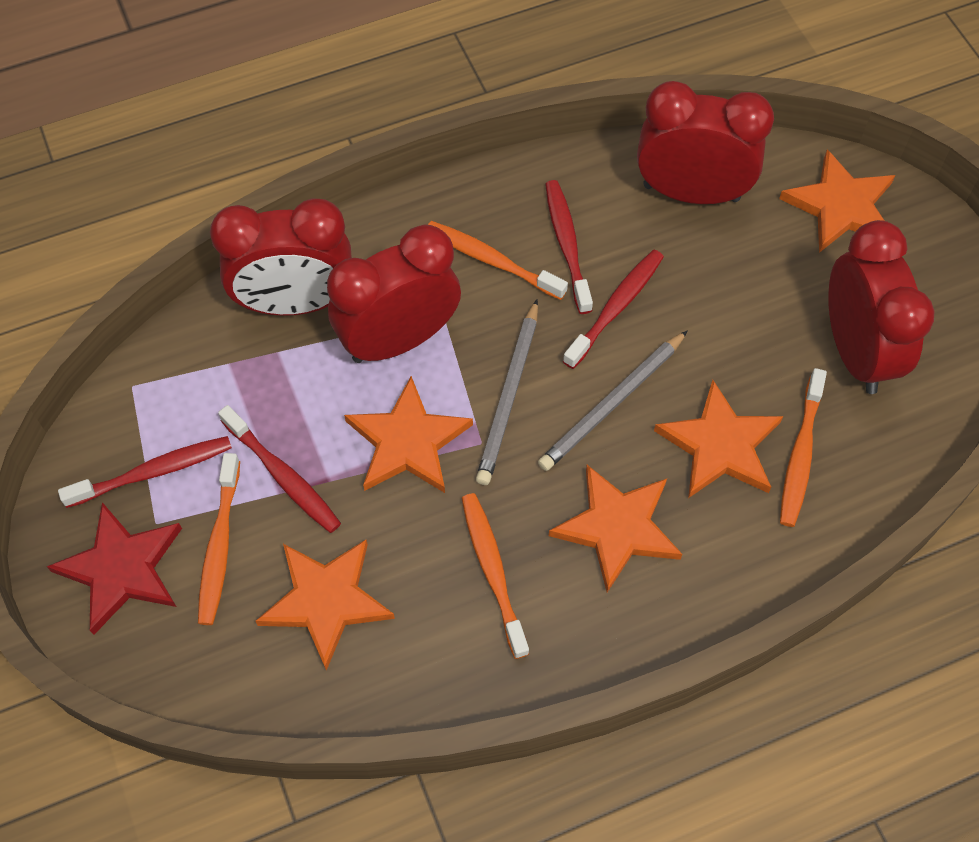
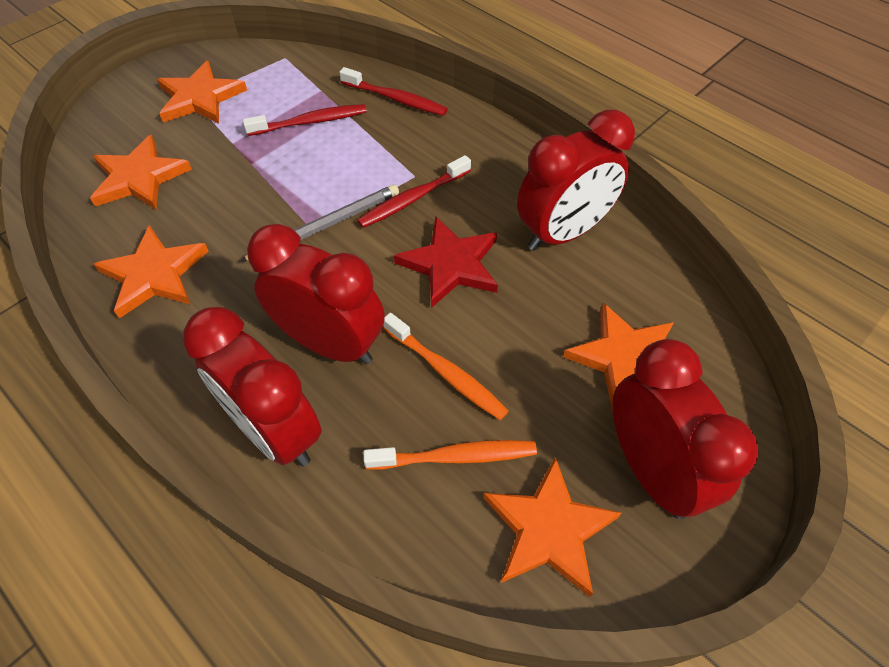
grey pencil: 2 -> 1
orange toothbrush: 4 -> 2
red toothbrush: 4 -> 3

